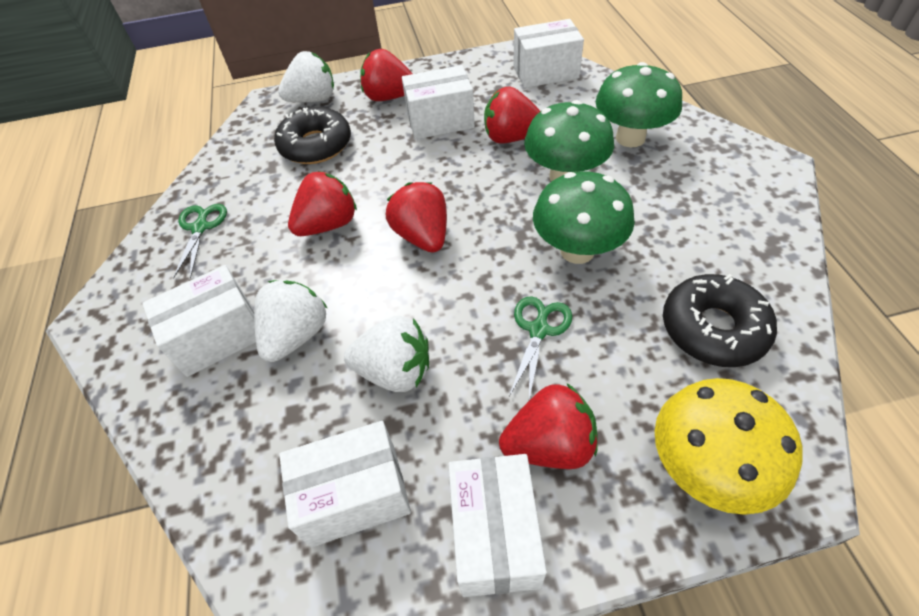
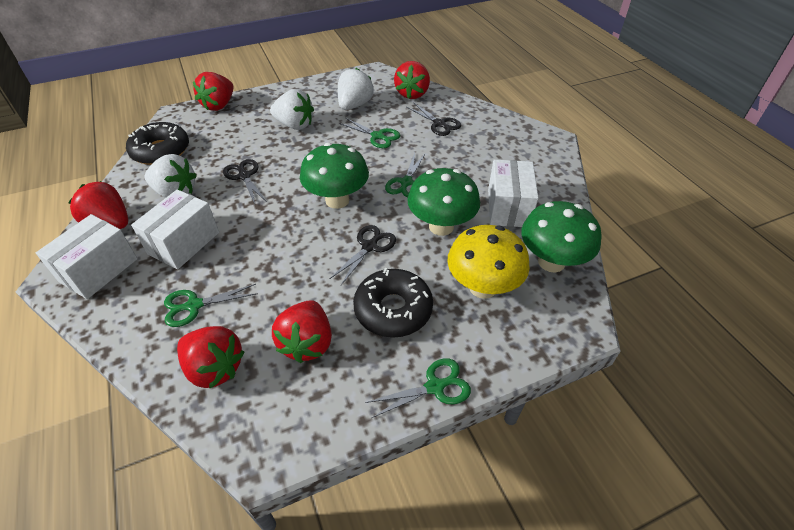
black scissors: 0 -> 3
green scissors: 2 -> 4
white box: 5 -> 3

